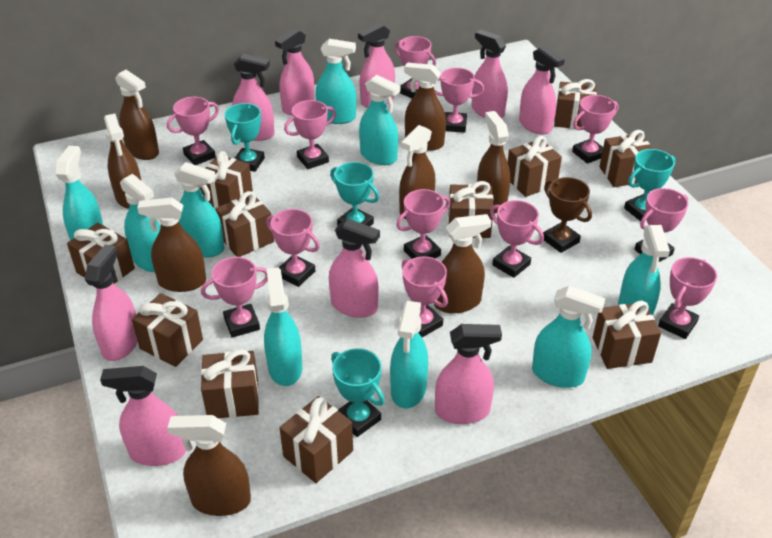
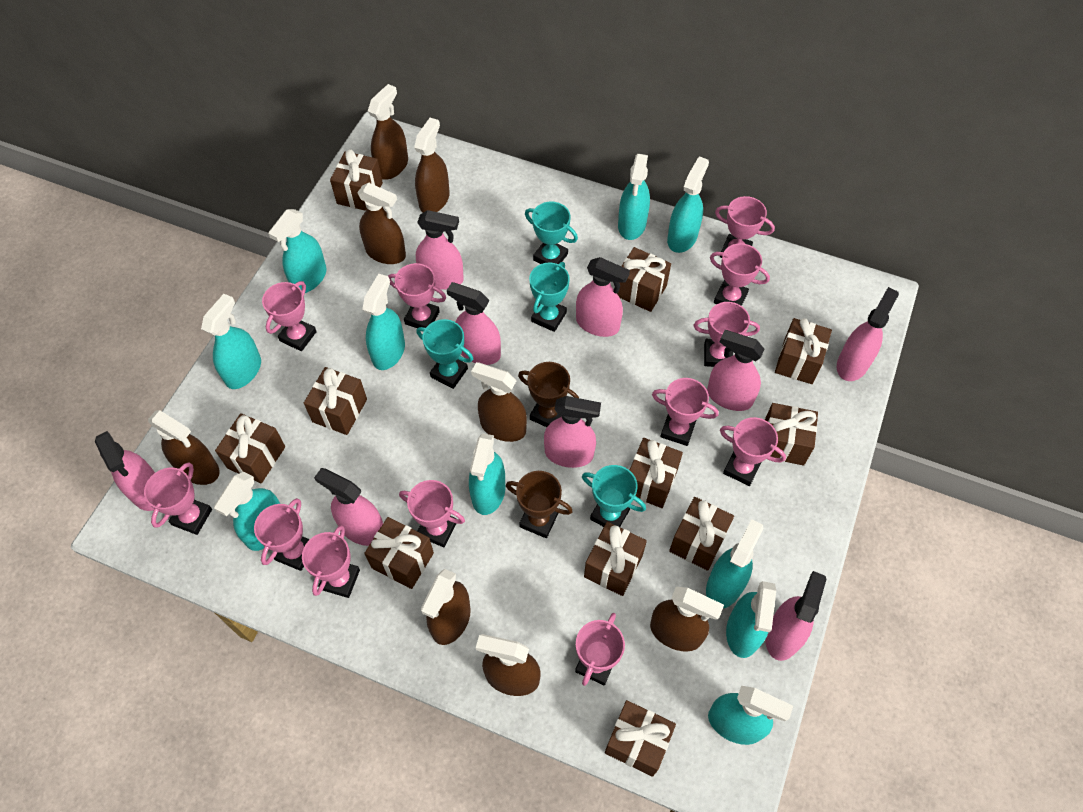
brown trophy: 1 -> 2
turquoise spray bottle: 9 -> 10

